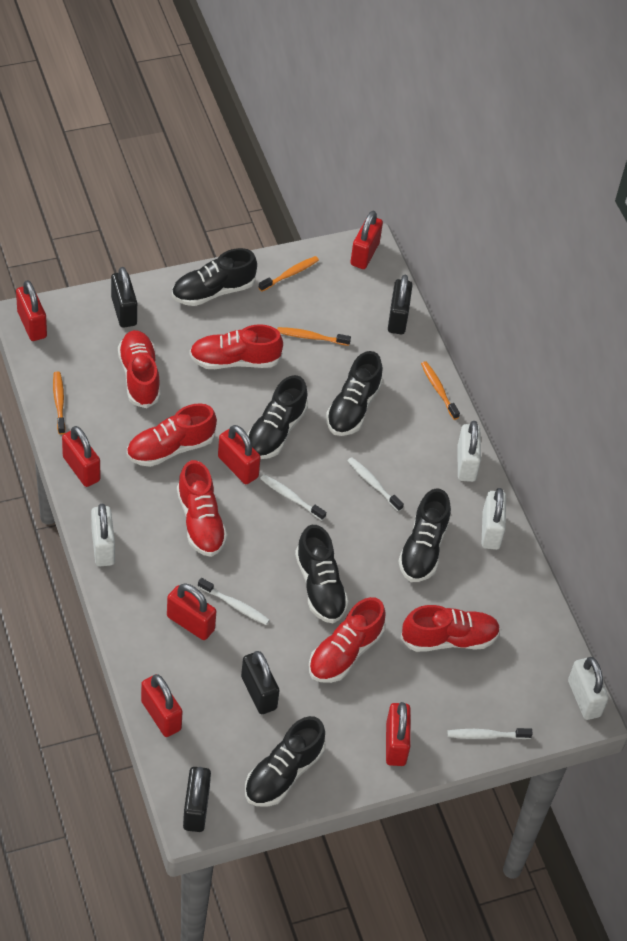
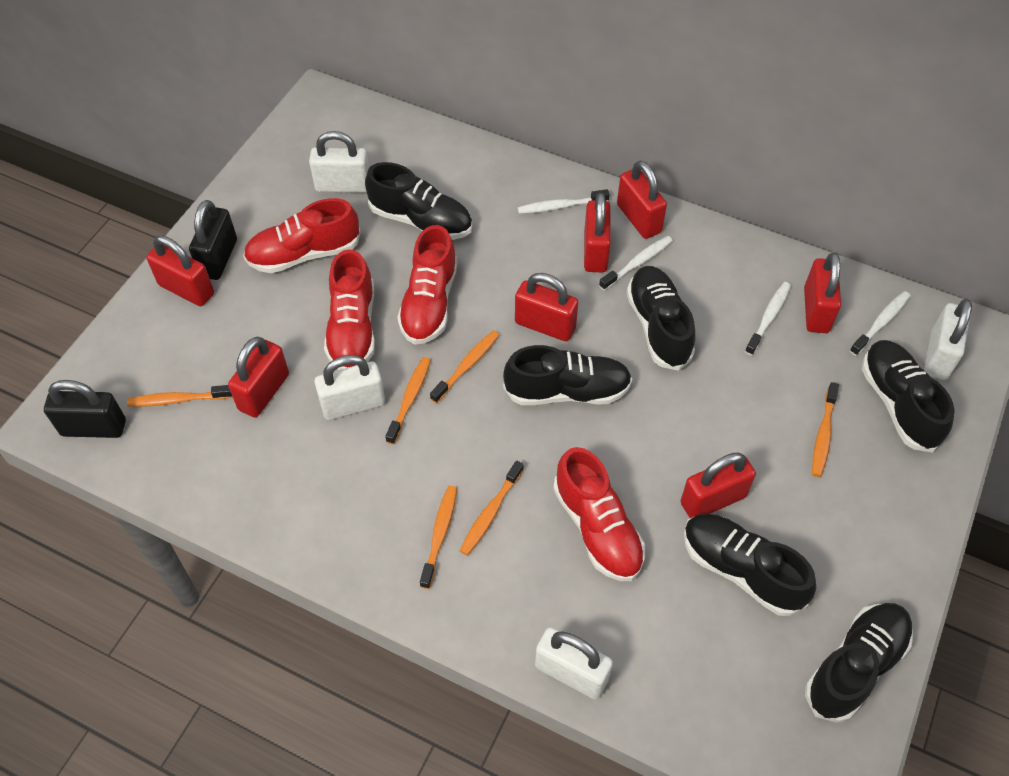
black padlock: 4 -> 2
orange toothbrush: 4 -> 6
red shoe: 6 -> 4

